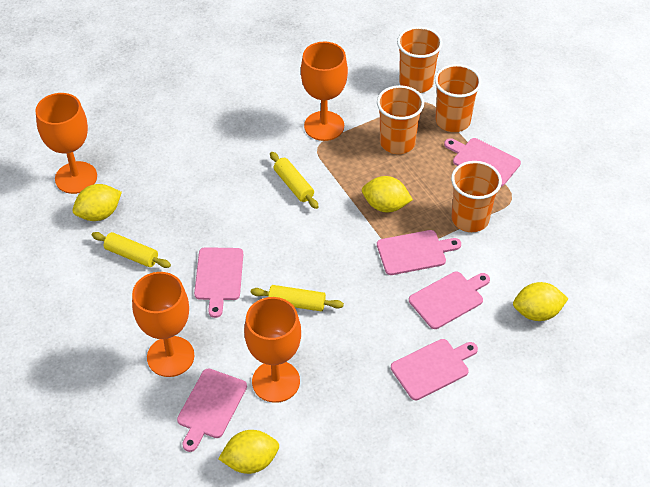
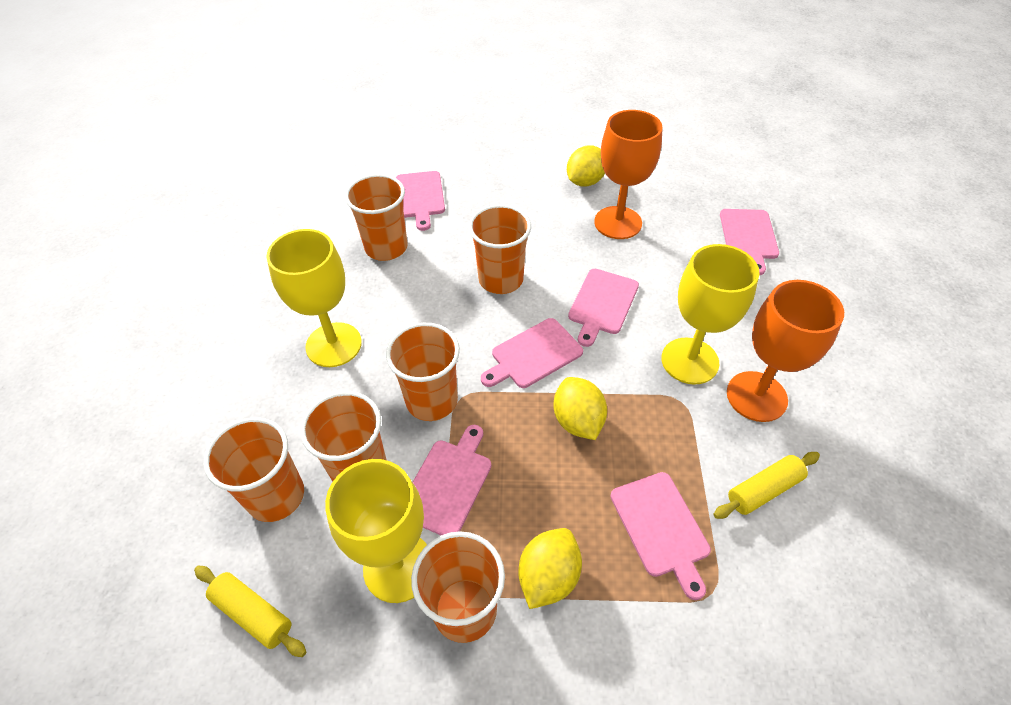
orange cup: 4 -> 6
orange goblet: 4 -> 2
yellow goblet: 0 -> 3
yellow lemon: 4 -> 3
yellow rolling pin: 3 -> 2

